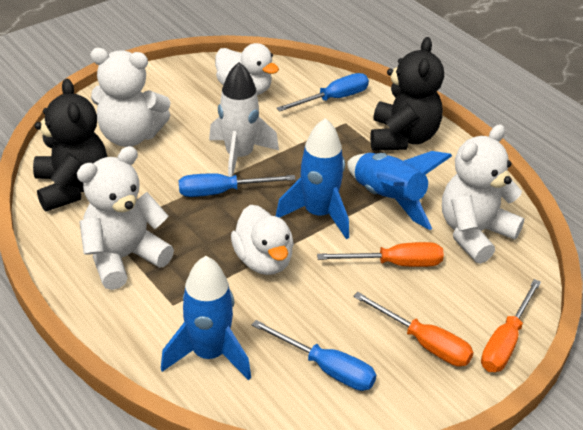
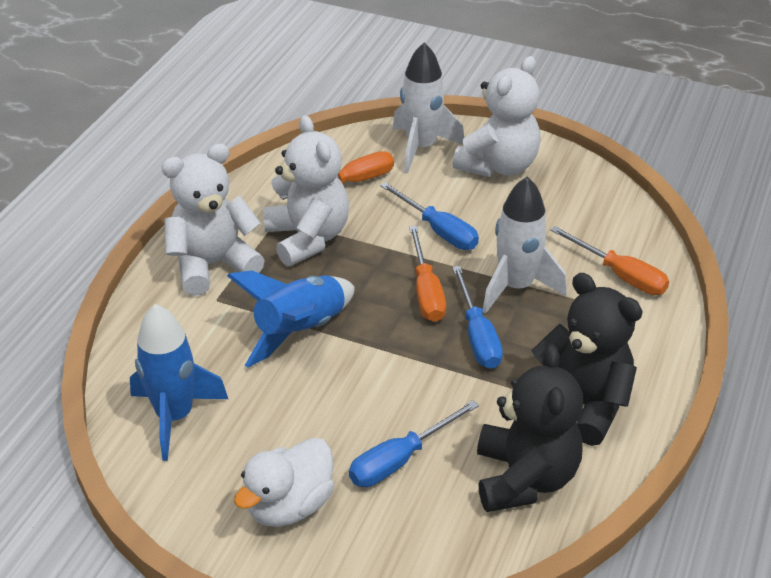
blue rocket: 3 -> 2
white duck: 2 -> 1
white rocket: 1 -> 2

